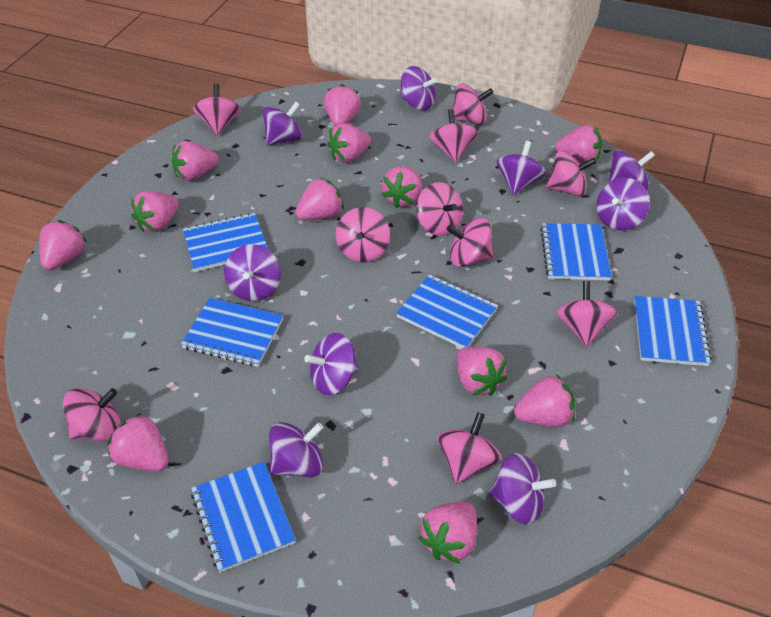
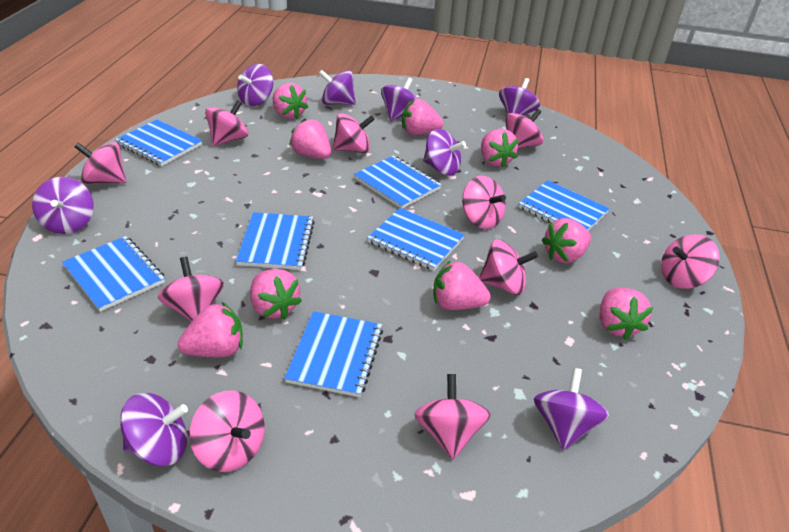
blue notebook: 6 -> 7
pink strawberry: 12 -> 9
purple spinning top: 9 -> 8

